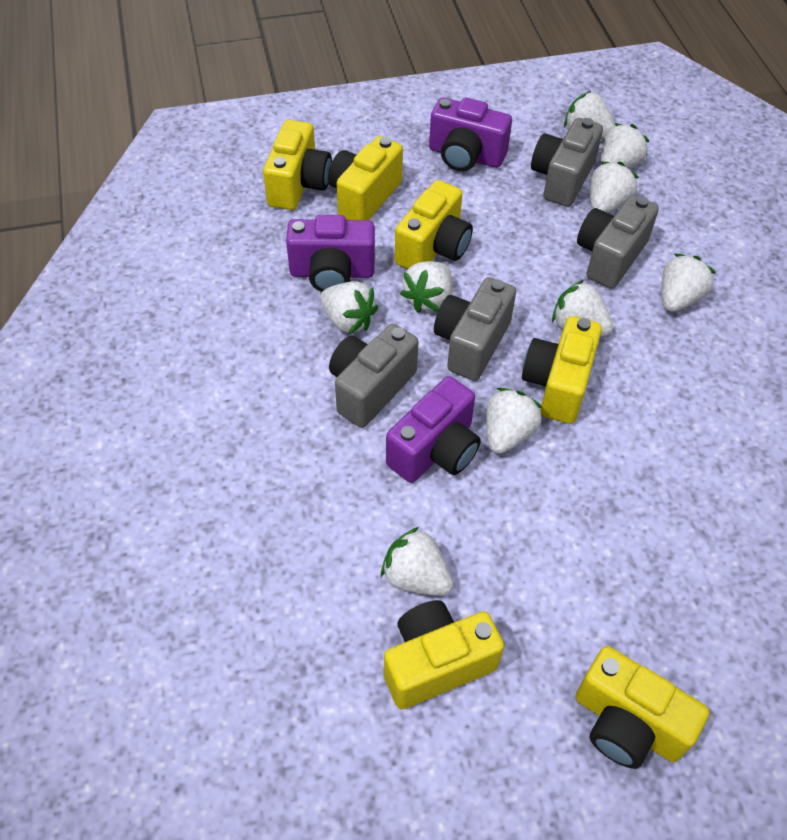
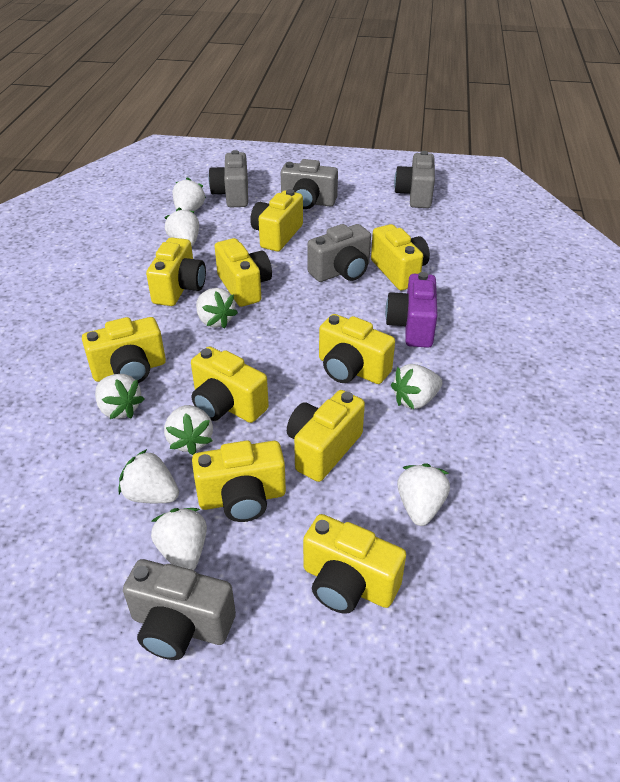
grey camera: 4 -> 5
purple camera: 3 -> 1
yellow camera: 6 -> 10

